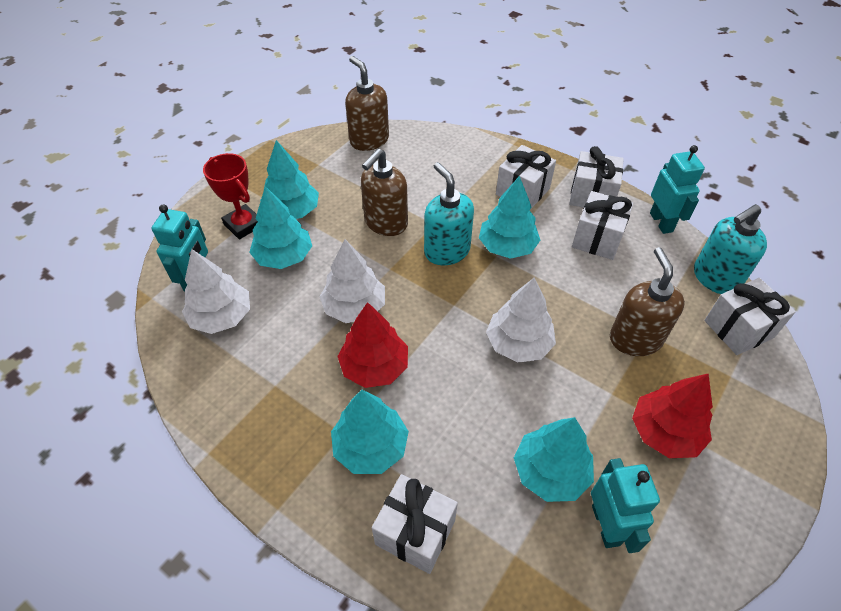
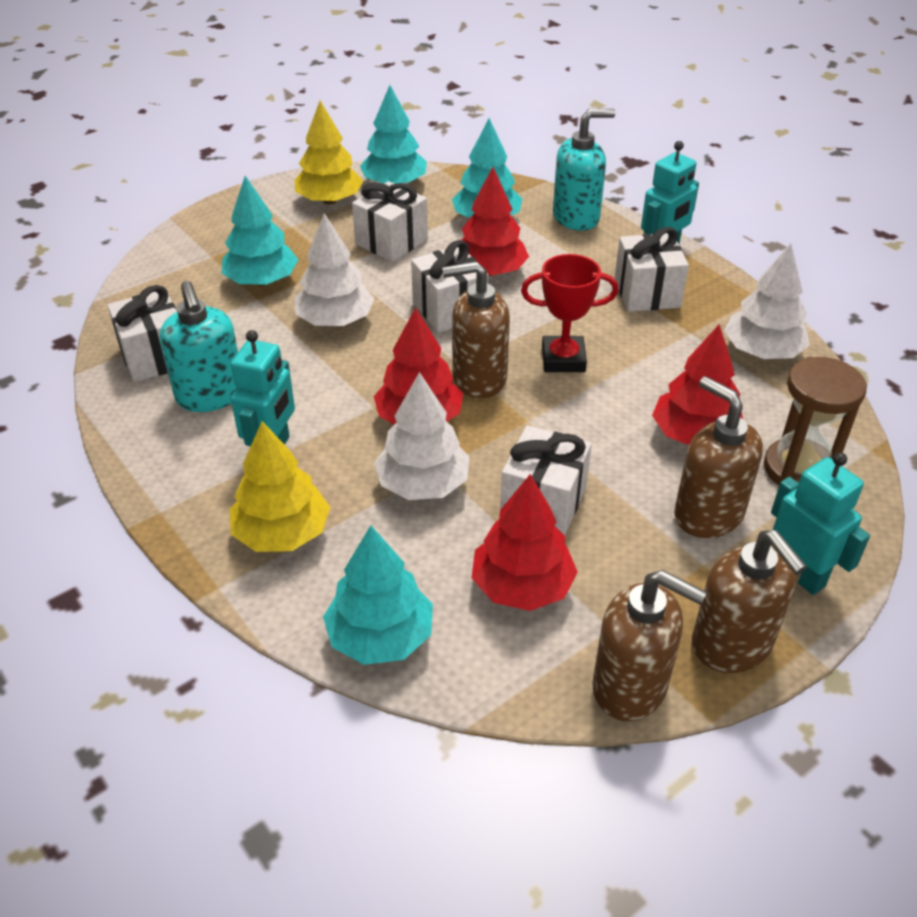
brown hourglass: 0 -> 1
brown soap dispenser: 3 -> 4
red tree: 2 -> 4
turquoise tree: 5 -> 4
yellow tree: 0 -> 2

